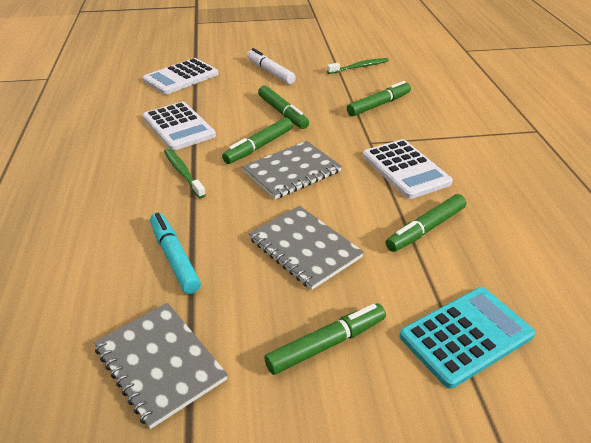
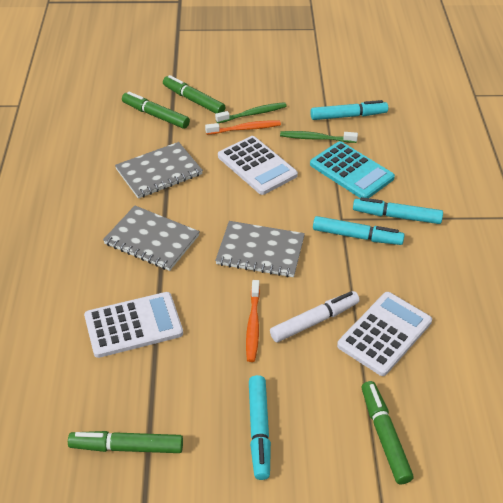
green marker: 5 -> 4
orange toothbrush: 0 -> 2
turquoise marker: 1 -> 4

